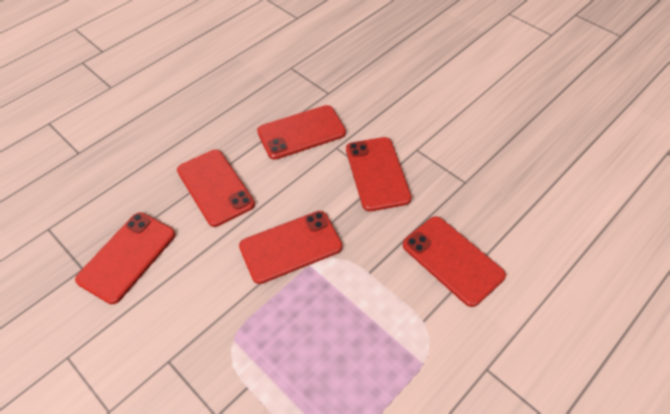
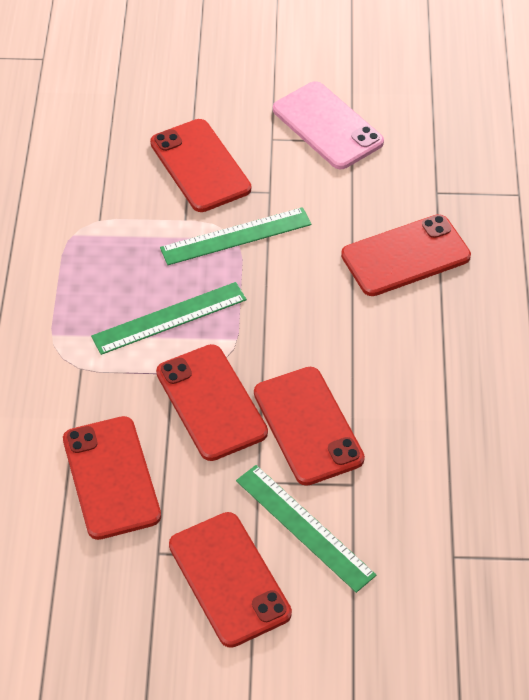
green ruler: 0 -> 3
pink phone: 0 -> 1

